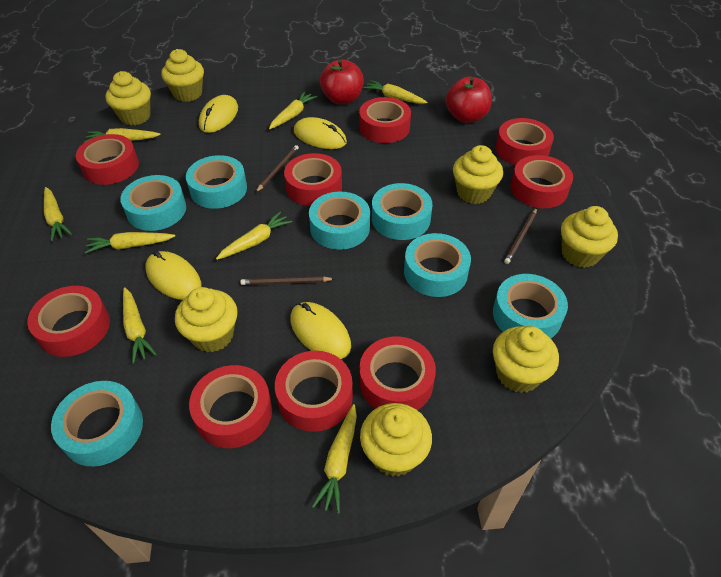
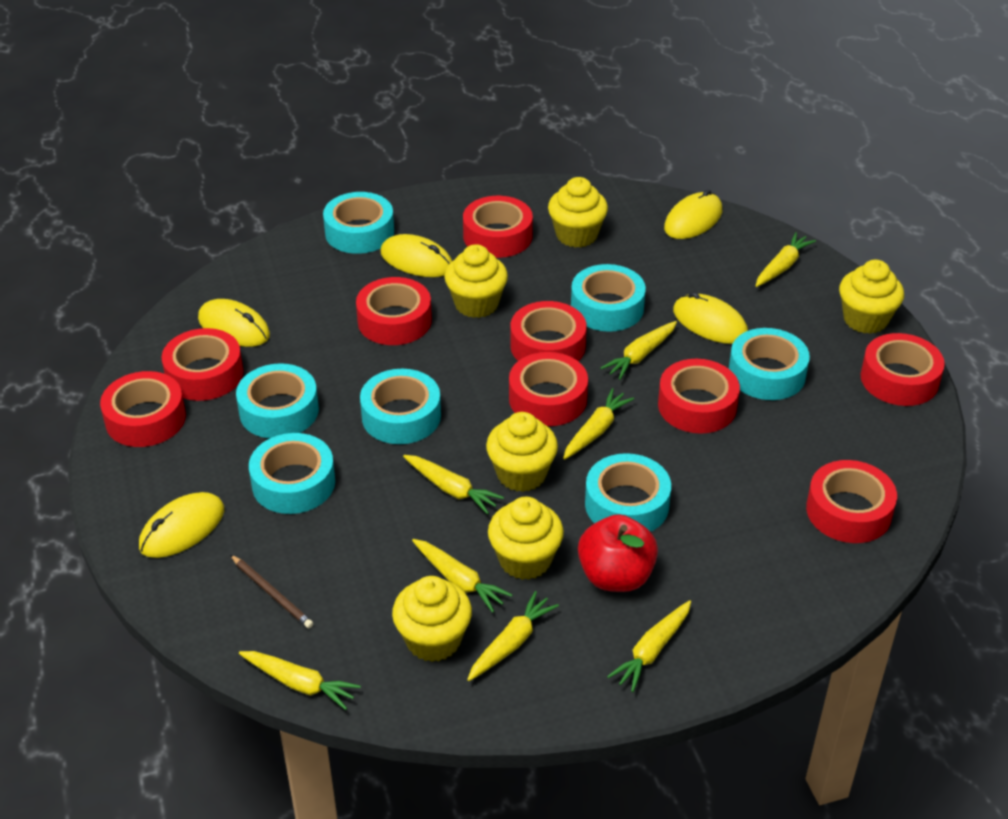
brown pencil: 3 -> 1
red apple: 2 -> 1
yellow cupcake: 7 -> 6
yellow mouse: 4 -> 5

